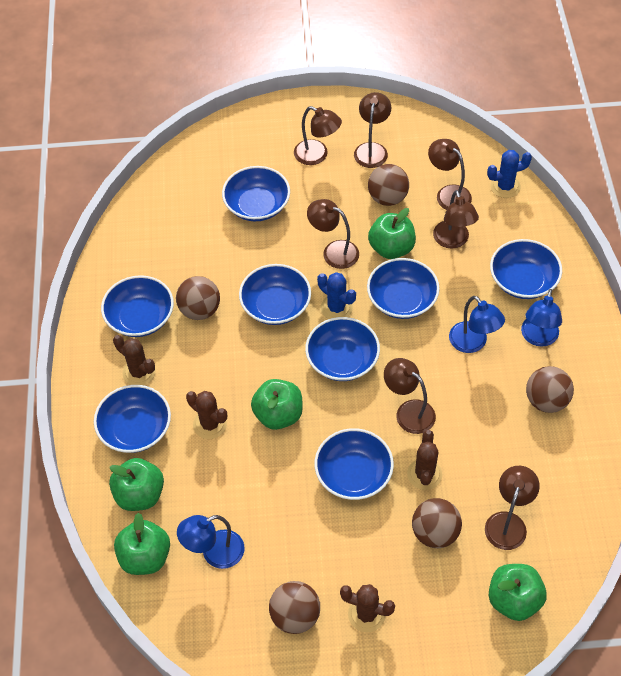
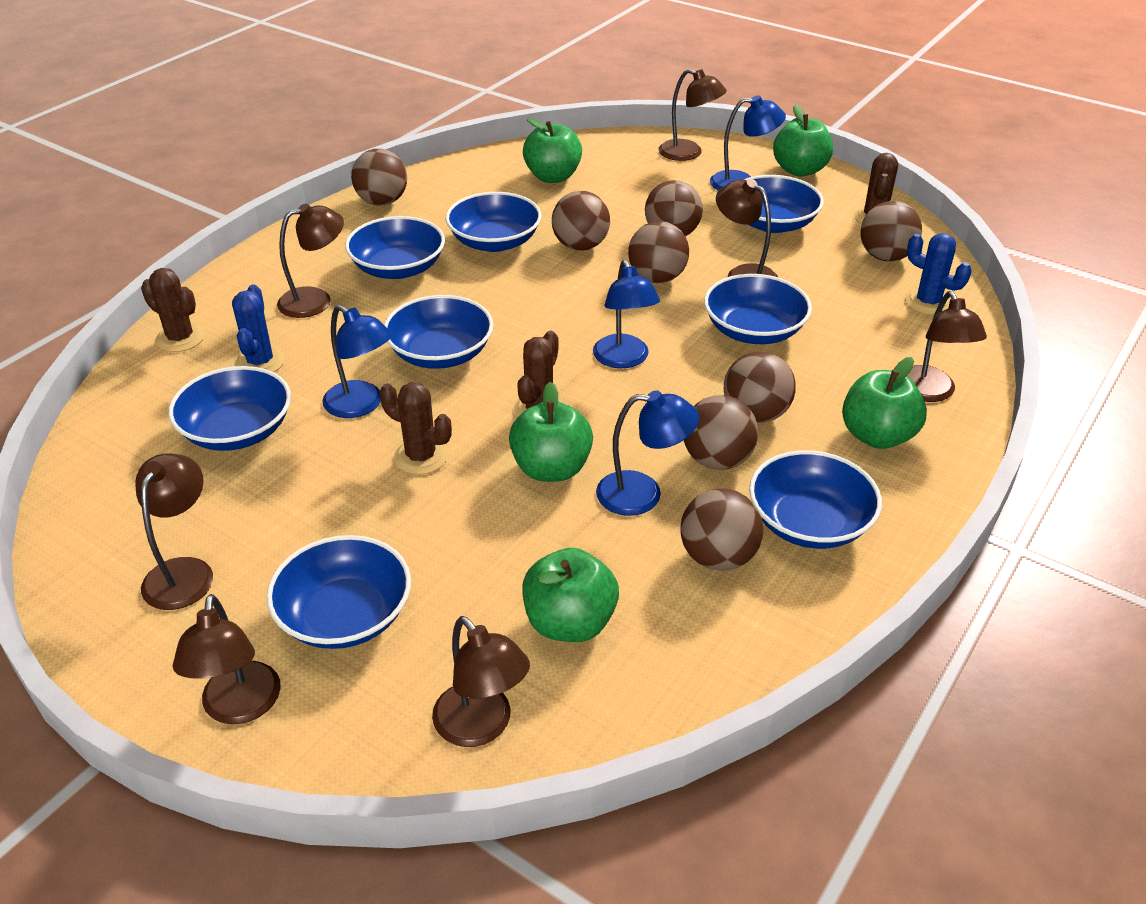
blue lamp: 3 -> 4
brown ball: 5 -> 8

